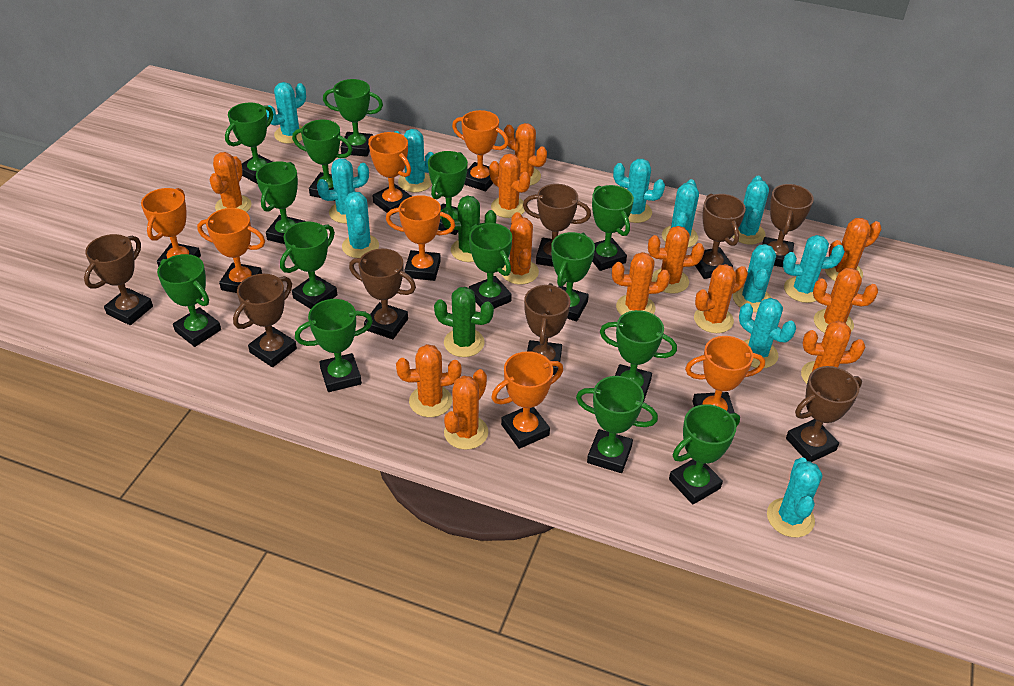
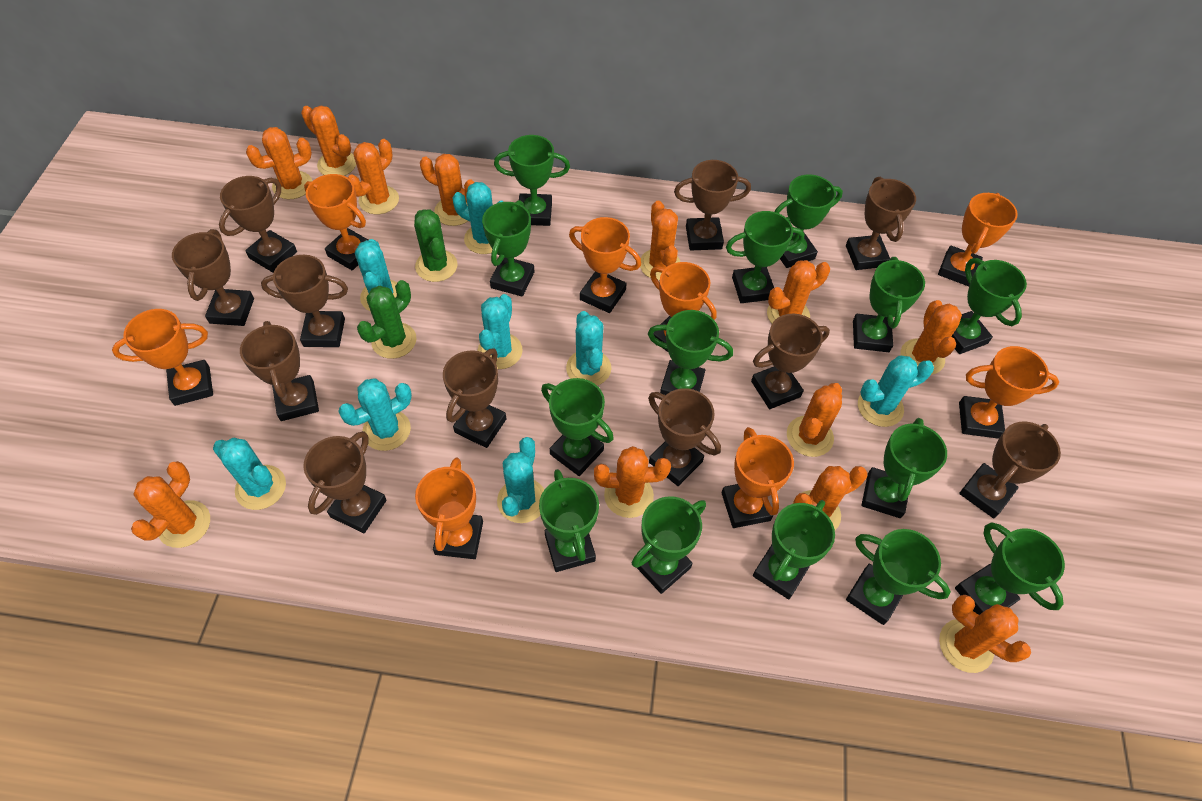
brown trophy: 8 -> 11
orange trophy: 7 -> 8
turquoise cactus: 11 -> 8

